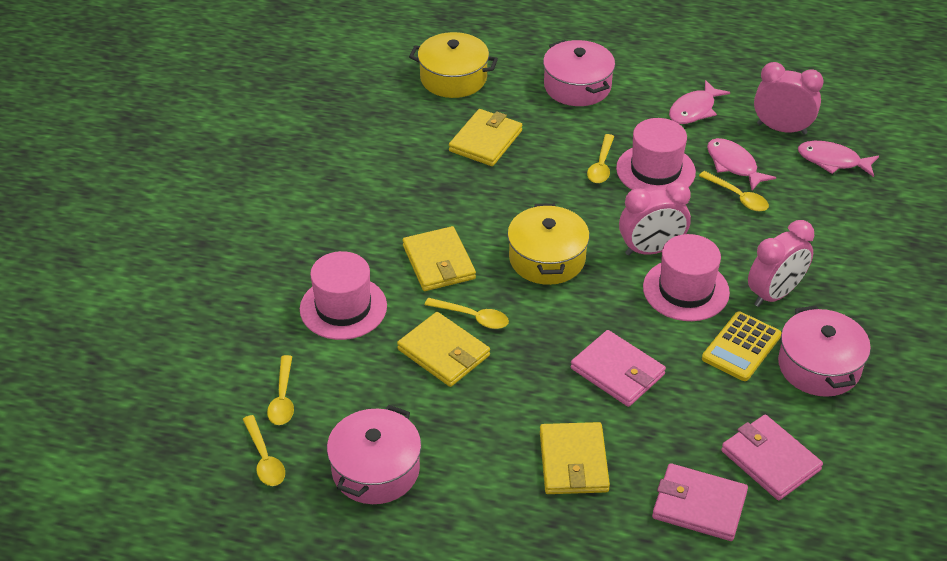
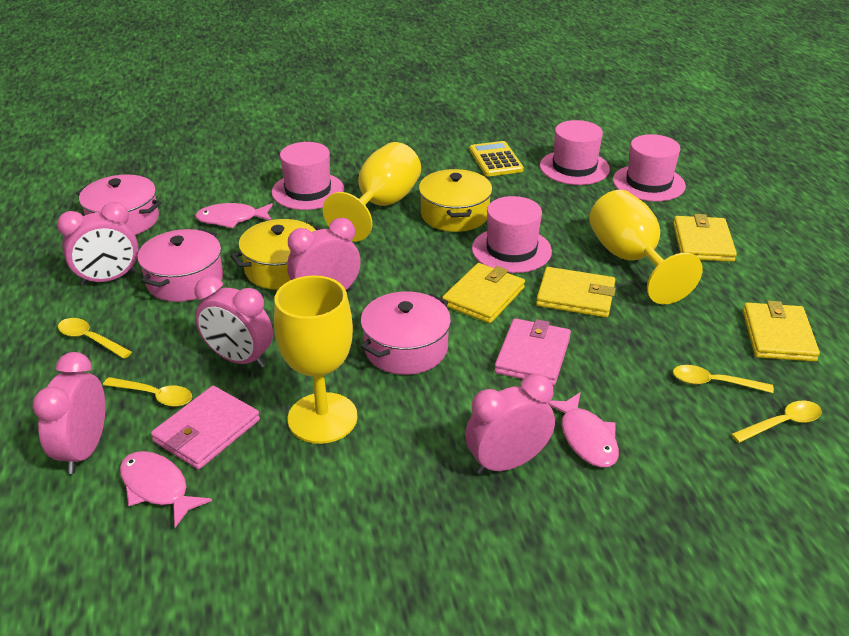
pink clock: 3 -> 5
pink hat: 3 -> 4
pink wallet: 3 -> 2
yellow goblet: 0 -> 3
yellow spoon: 5 -> 4

